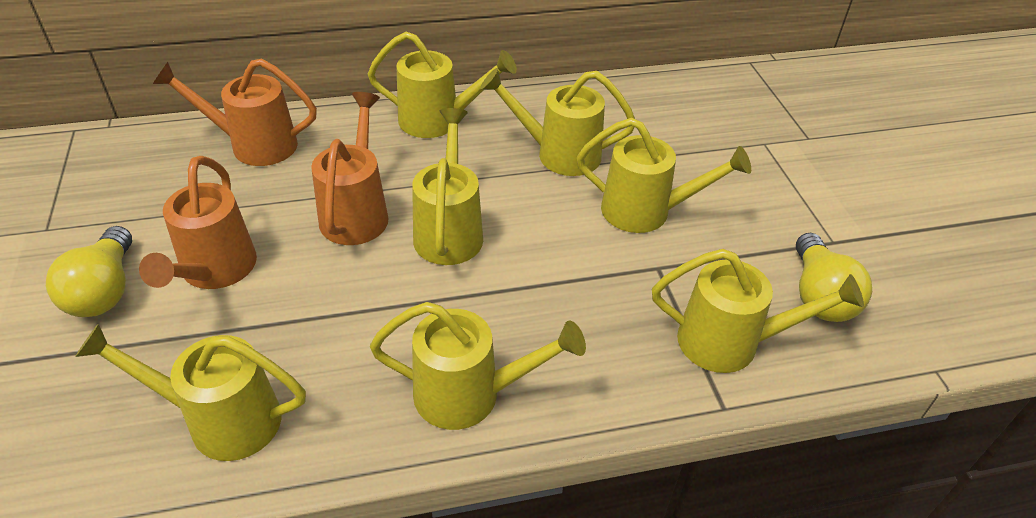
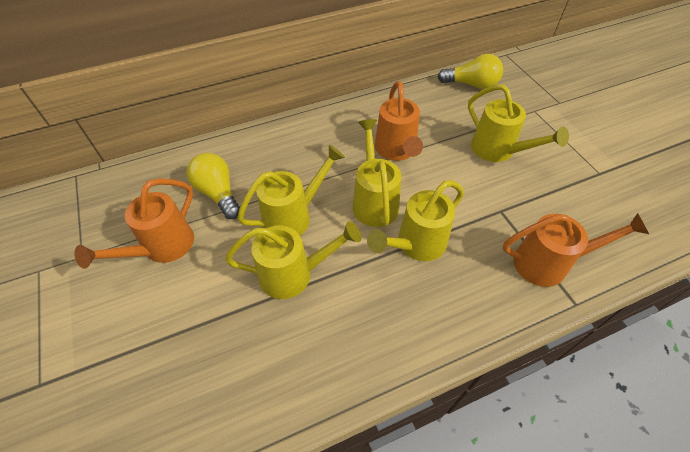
yellow watering can: 7 -> 5

